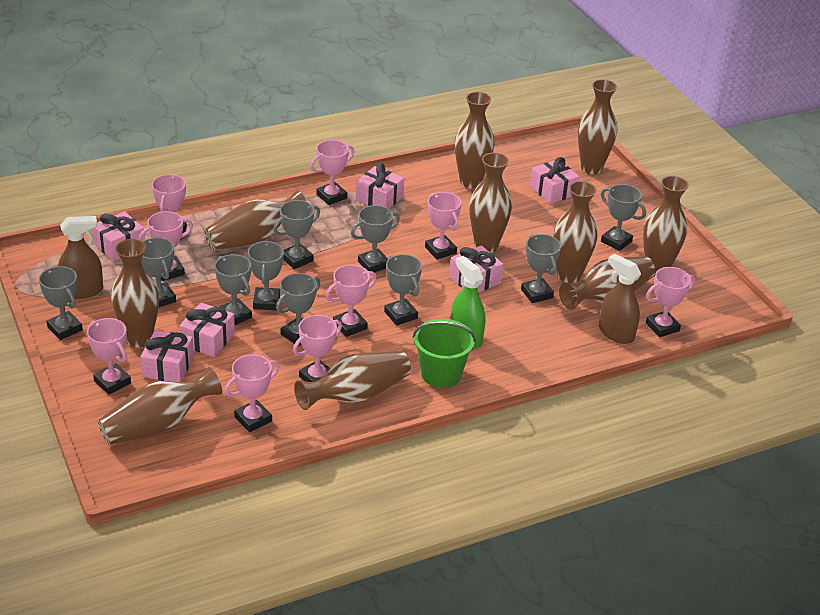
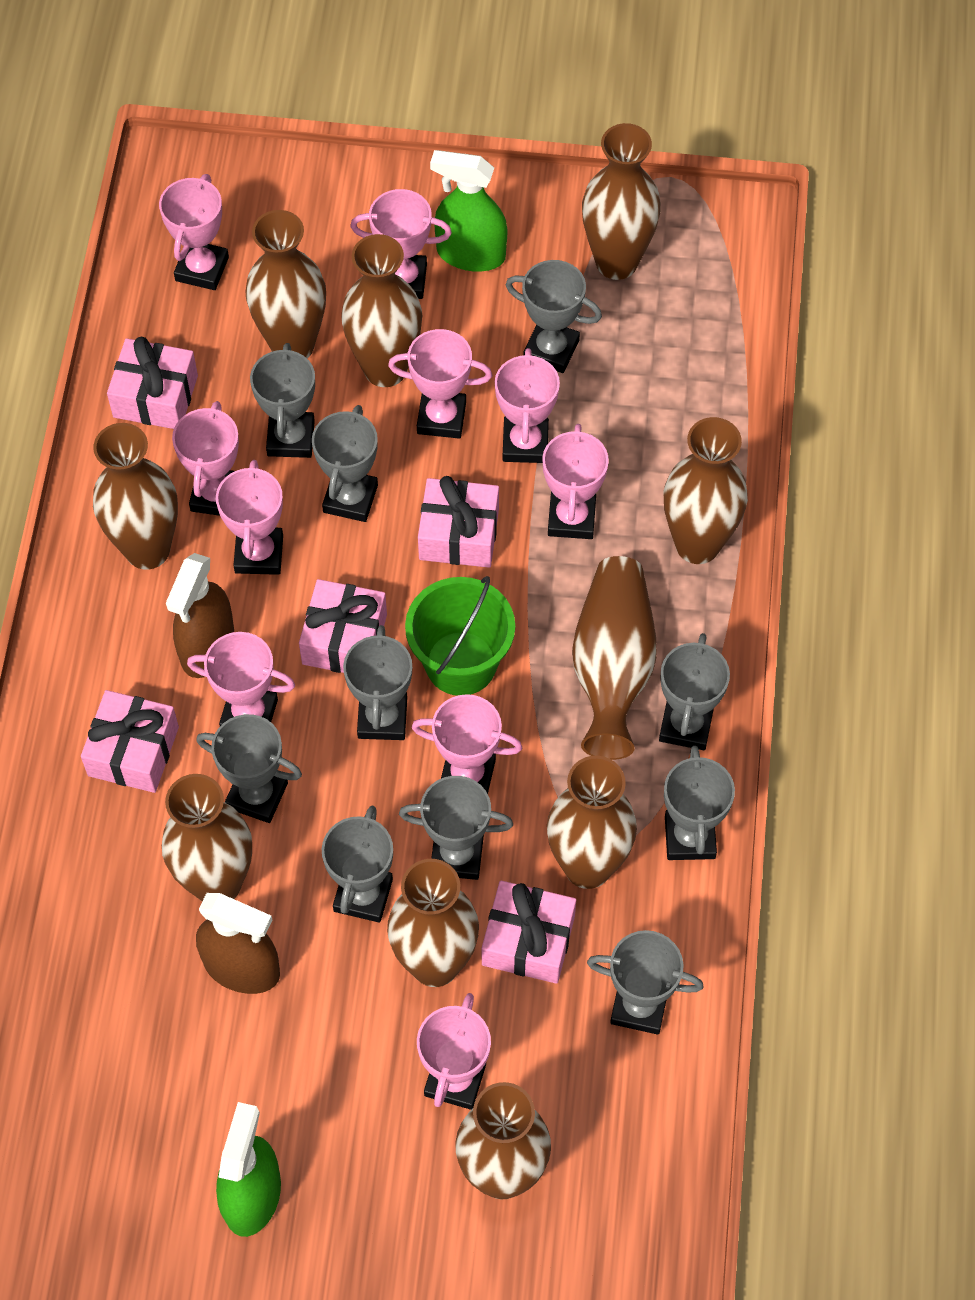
green spray bottle: 1 -> 2
pink gift: 6 -> 5
pink trophy: 9 -> 10

